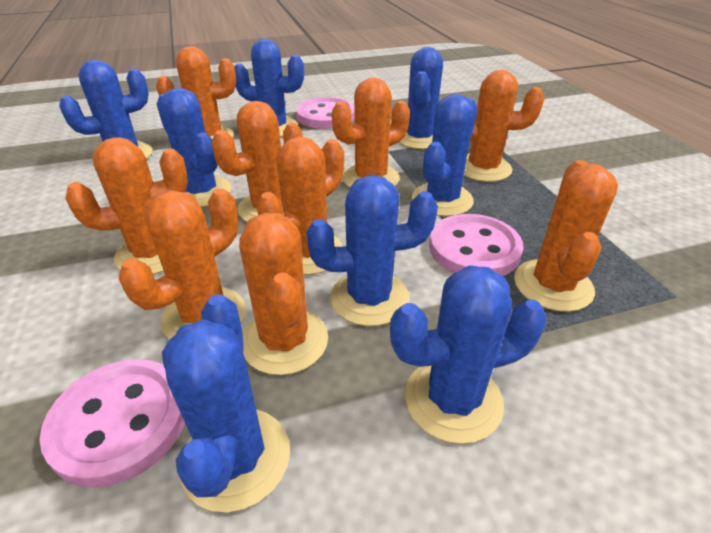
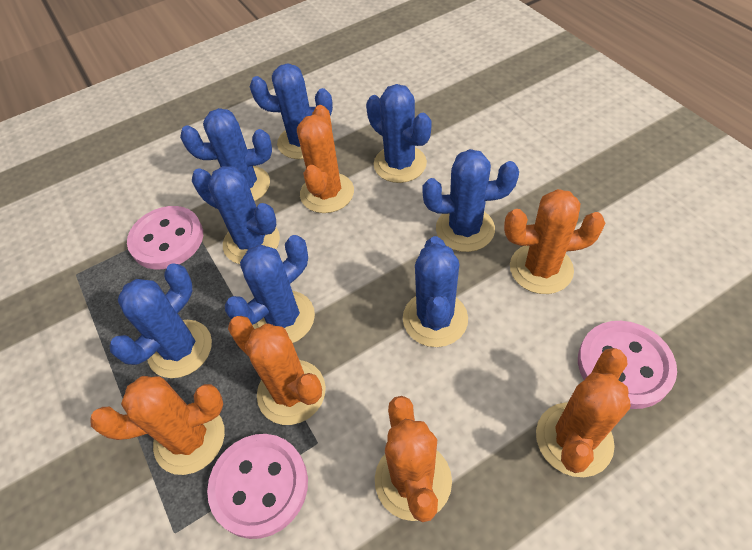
orange cactus: 9 -> 6

